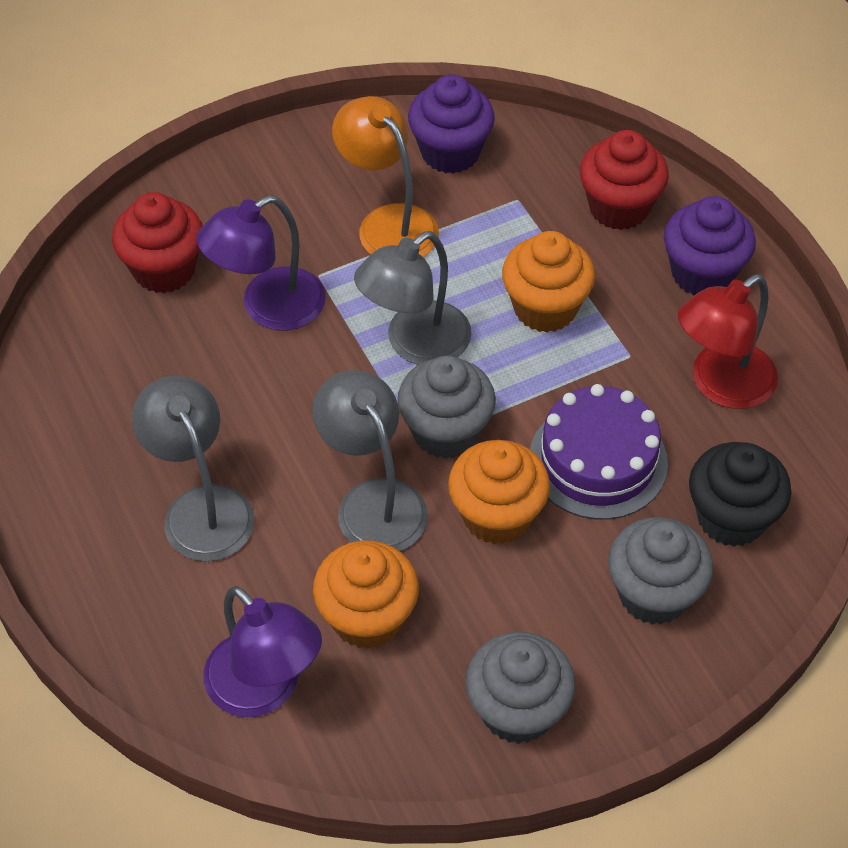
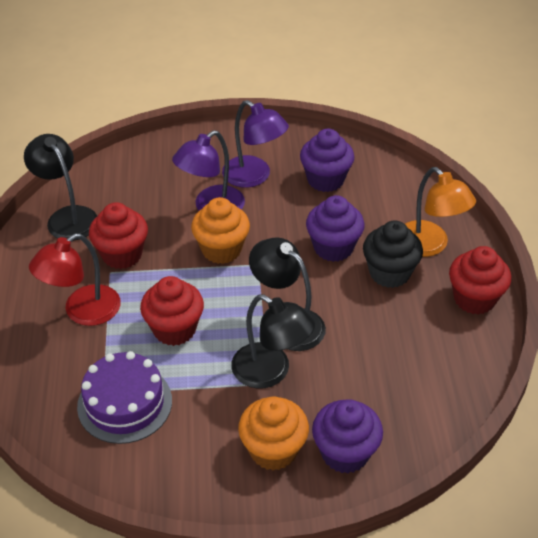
black lamp: 0 -> 3
grey cupcake: 3 -> 0
grey lamp: 3 -> 0
orange cupcake: 3 -> 2
purple cupcake: 2 -> 3
red cupcake: 2 -> 3

